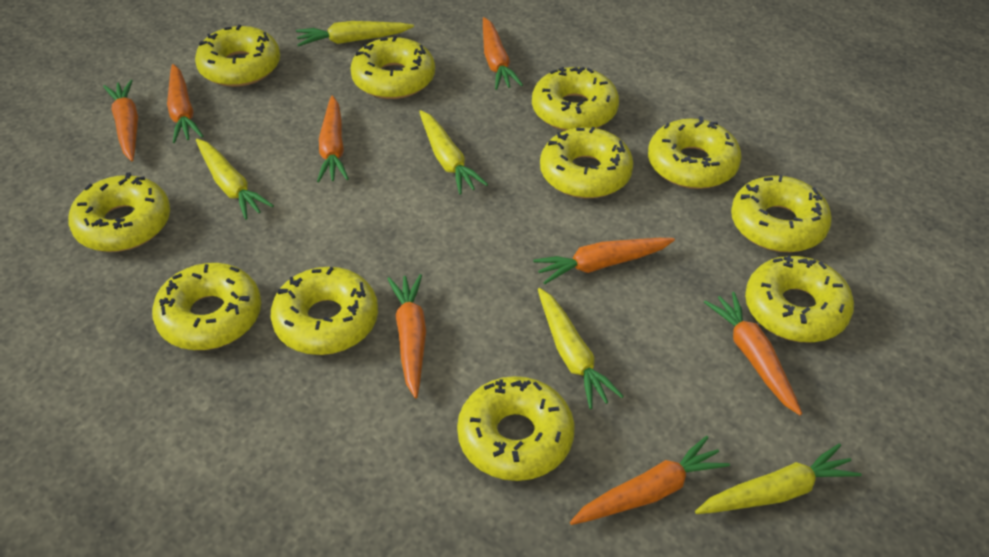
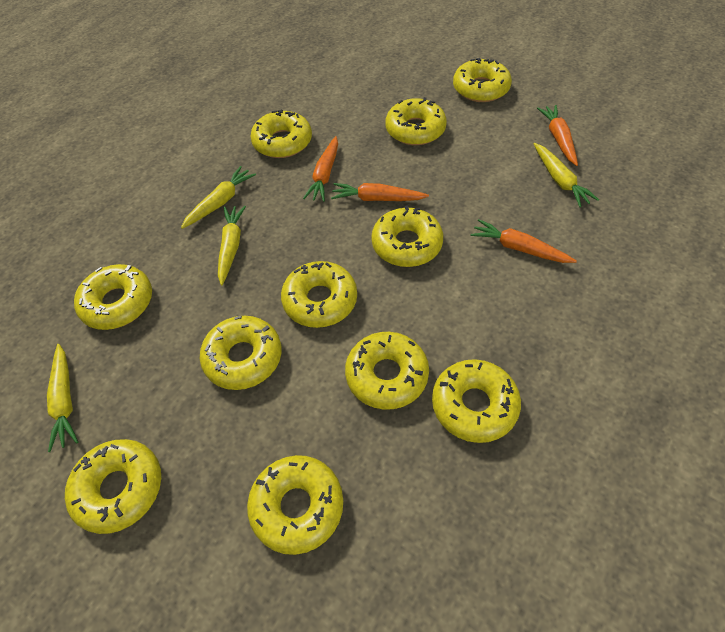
orange carrot: 8 -> 4
yellow carrot: 5 -> 4

